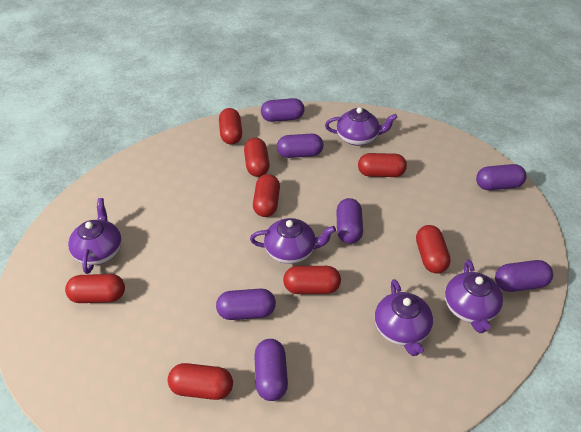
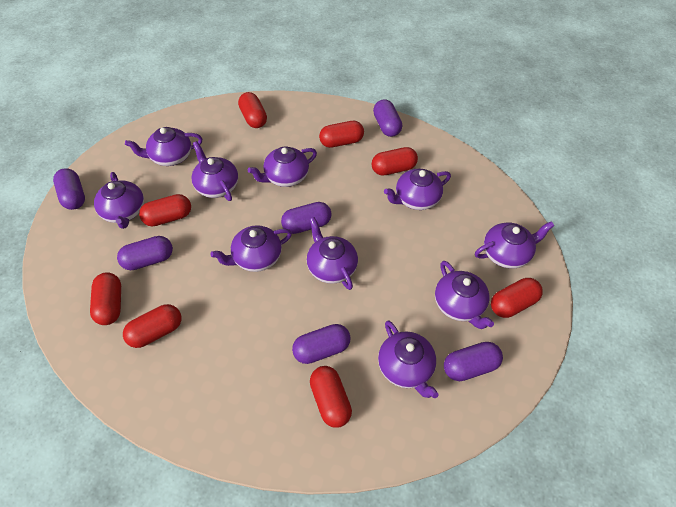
purple capsule: 7 -> 6
purple teapot: 5 -> 10

